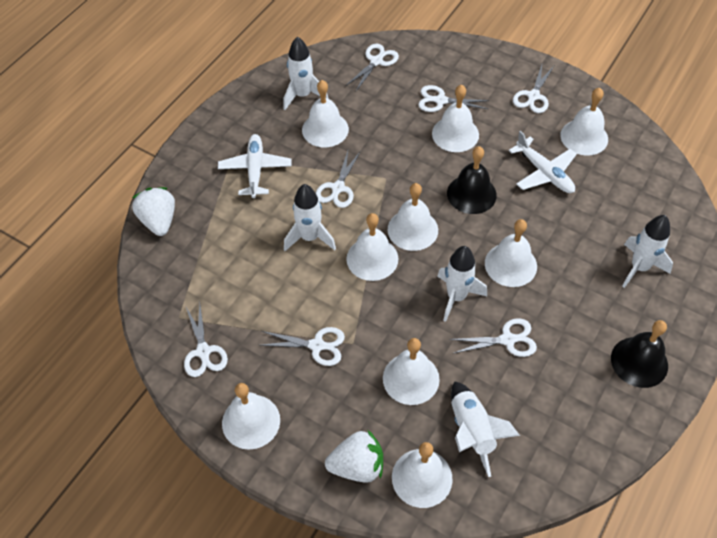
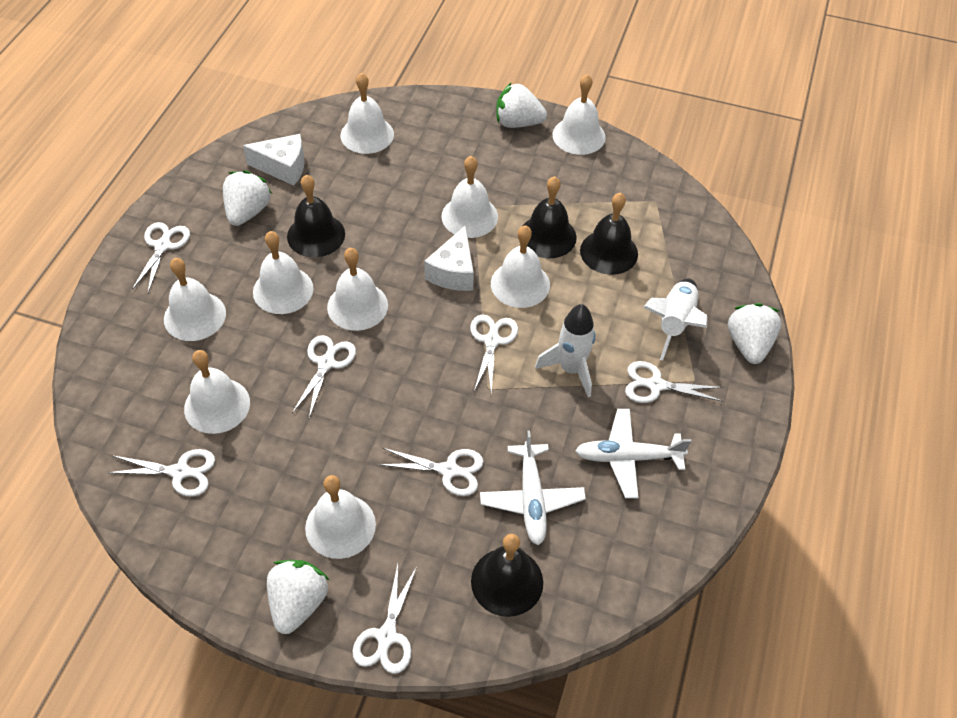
black bell: 2 -> 4
white cheese: 0 -> 2
white rocket: 5 -> 2
white strawberry: 2 -> 4

